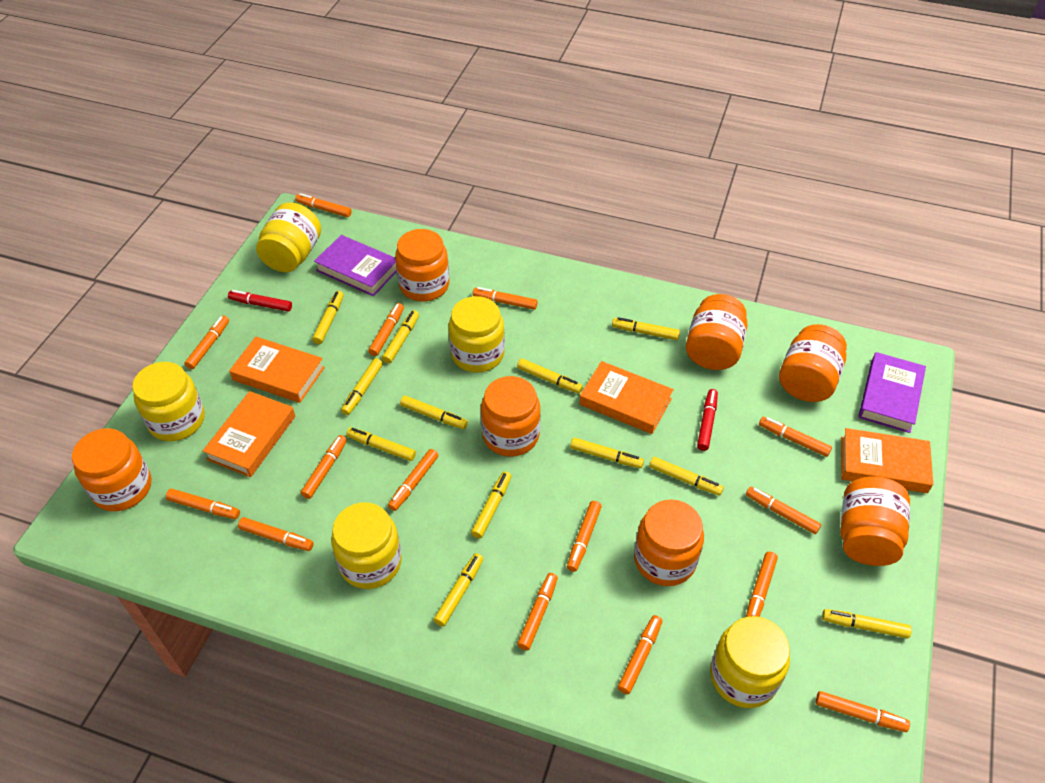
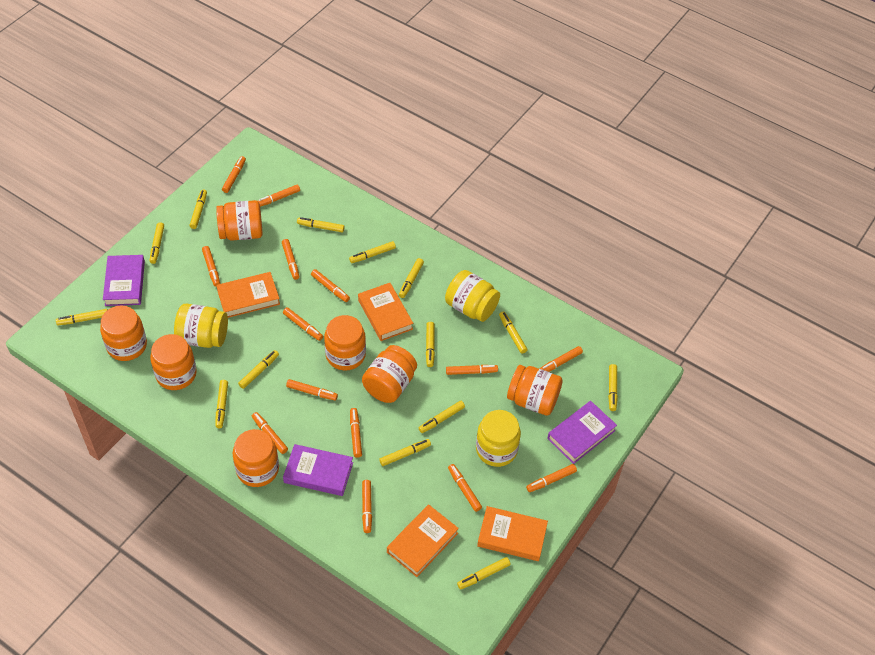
orange marker: 15 -> 14
purple book: 2 -> 3
red marker: 2 -> 0
yellow jar: 5 -> 3
yellow marker: 12 -> 14

